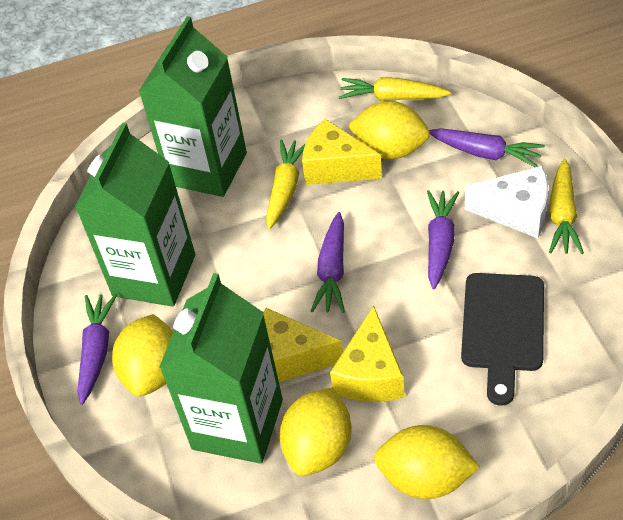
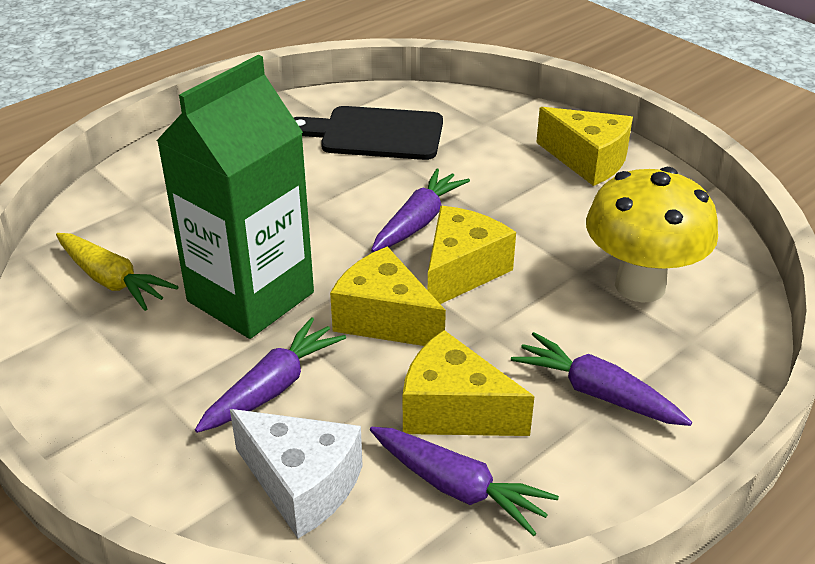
green carton: 3 -> 1
yellow carrot: 3 -> 1
yellow cheese: 3 -> 4
yellow lemon: 4 -> 0
yellow mushroom: 0 -> 1

